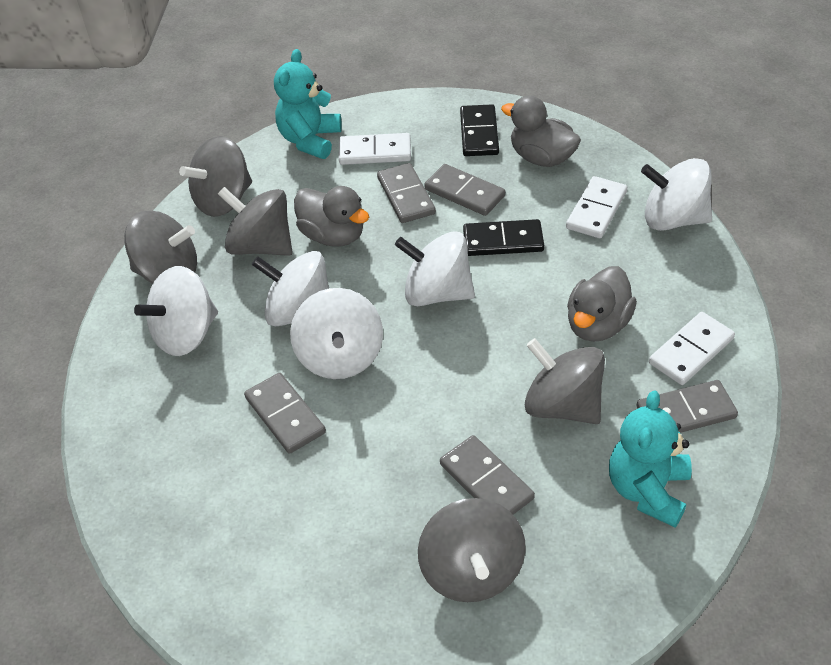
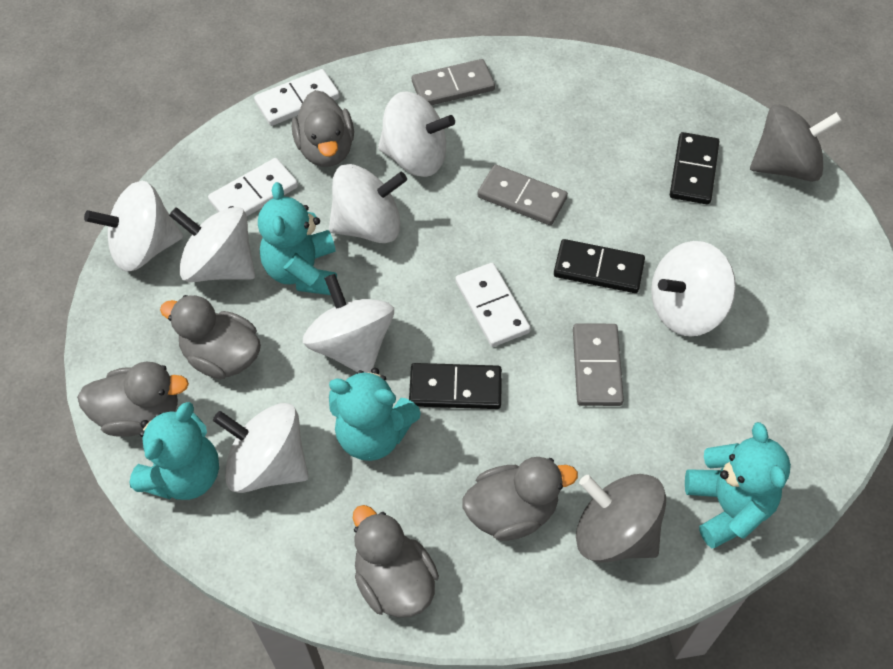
black domino: 2 -> 3
grey domino: 5 -> 3
grey duck: 3 -> 5
grey spinning top: 5 -> 2
turquoise teddy bear: 2 -> 4
white spinning top: 5 -> 7

